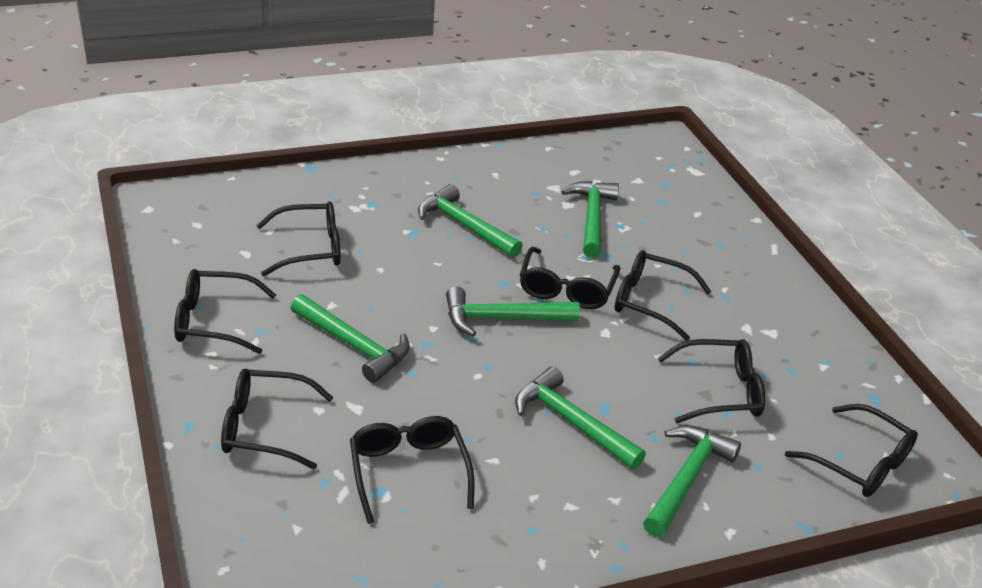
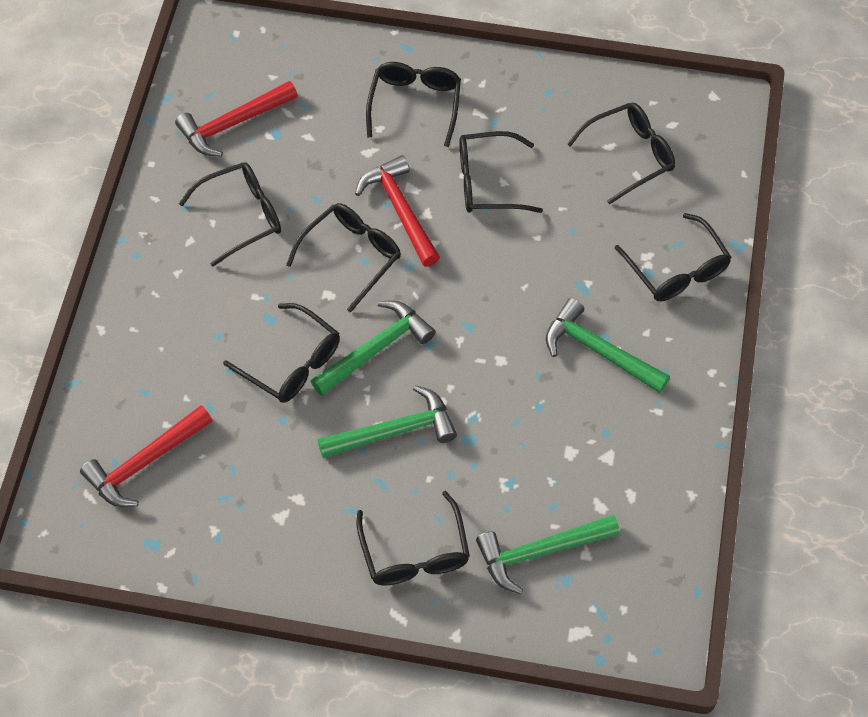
green hammer: 6 -> 4
red hammer: 0 -> 3

